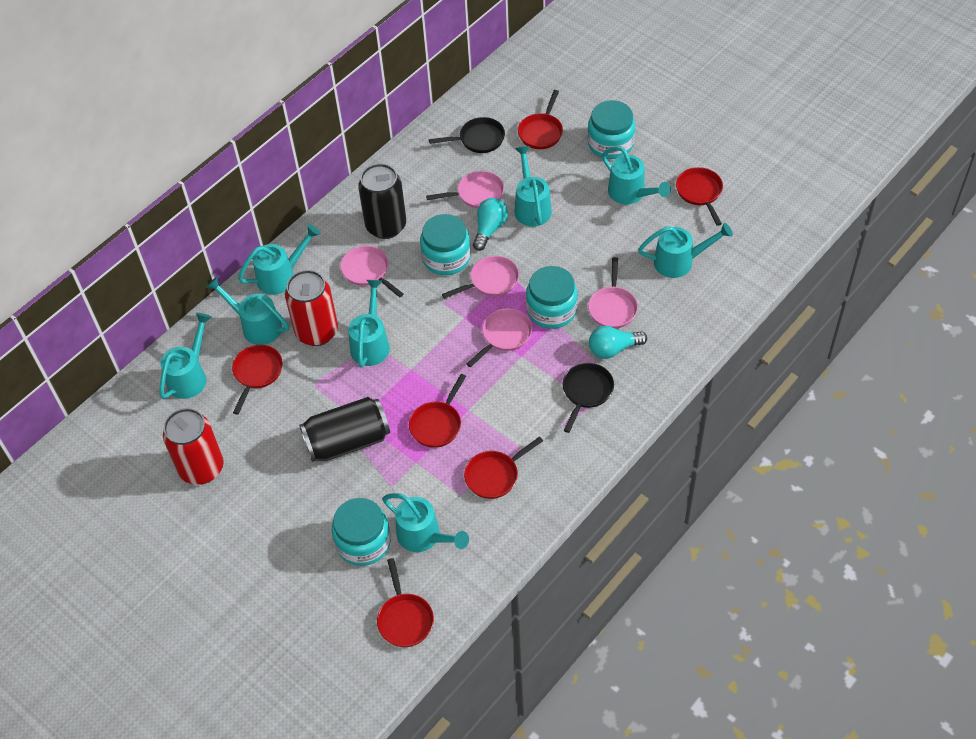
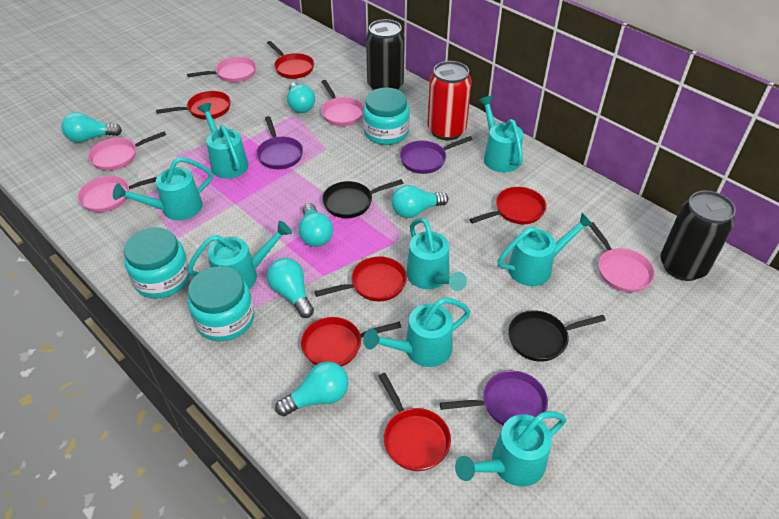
purple pan: 0 -> 3
red can: 2 -> 1
turquoise jar: 4 -> 3
turquoise light bulb: 2 -> 6

